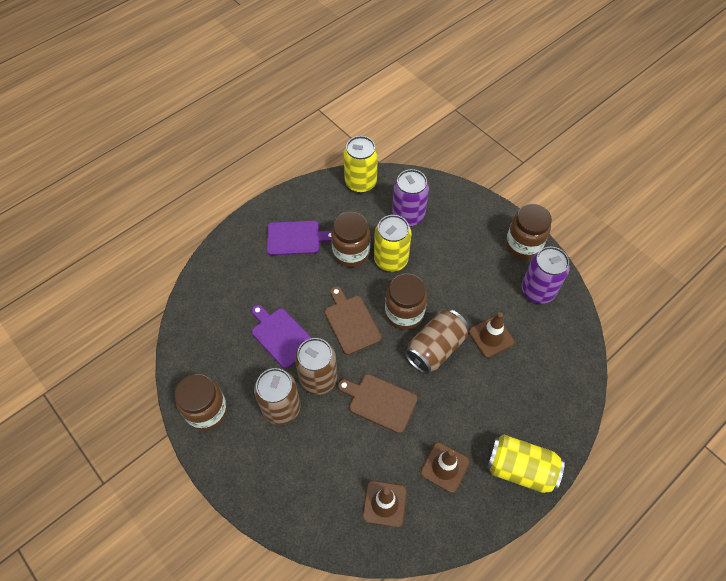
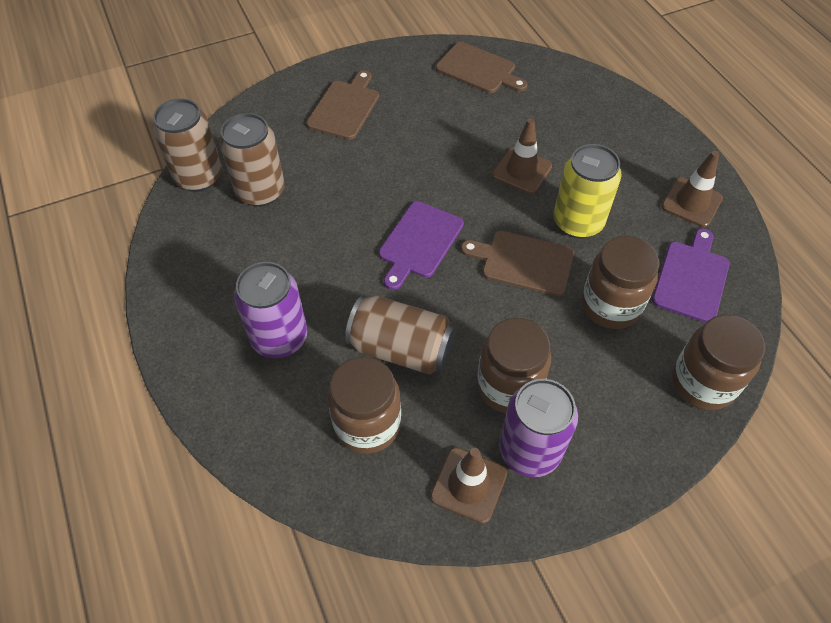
brown cutting board: 2 -> 3
yellow can: 3 -> 1

